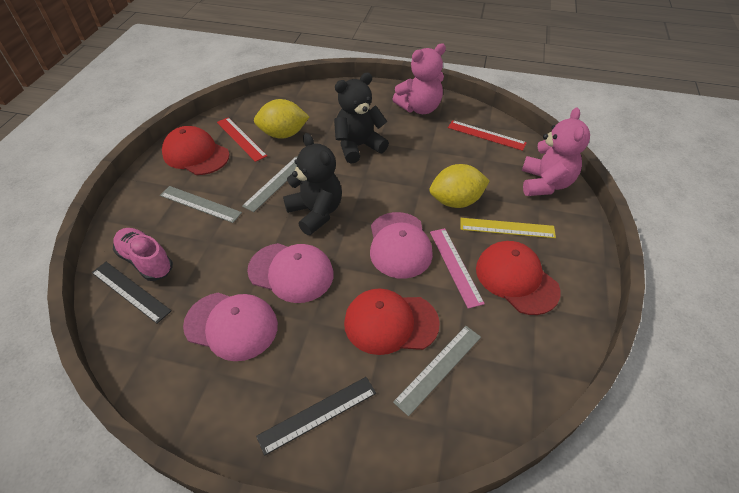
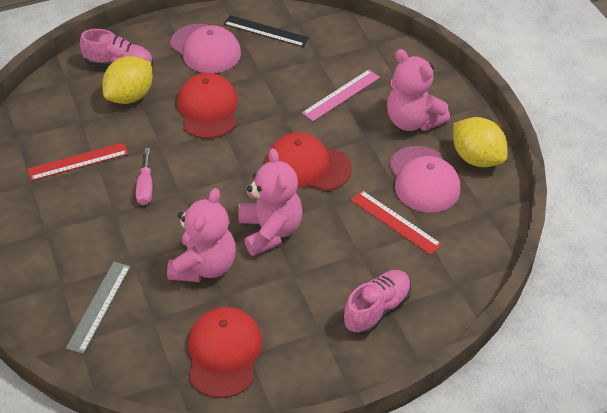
black ruler: 2 -> 1
black teddy bear: 2 -> 0
grey ruler: 3 -> 1
pink cap: 3 -> 2
pink screwdriver: 0 -> 1
pink shoe: 1 -> 2
pink teddy bear: 2 -> 3
yellow ruler: 1 -> 0

